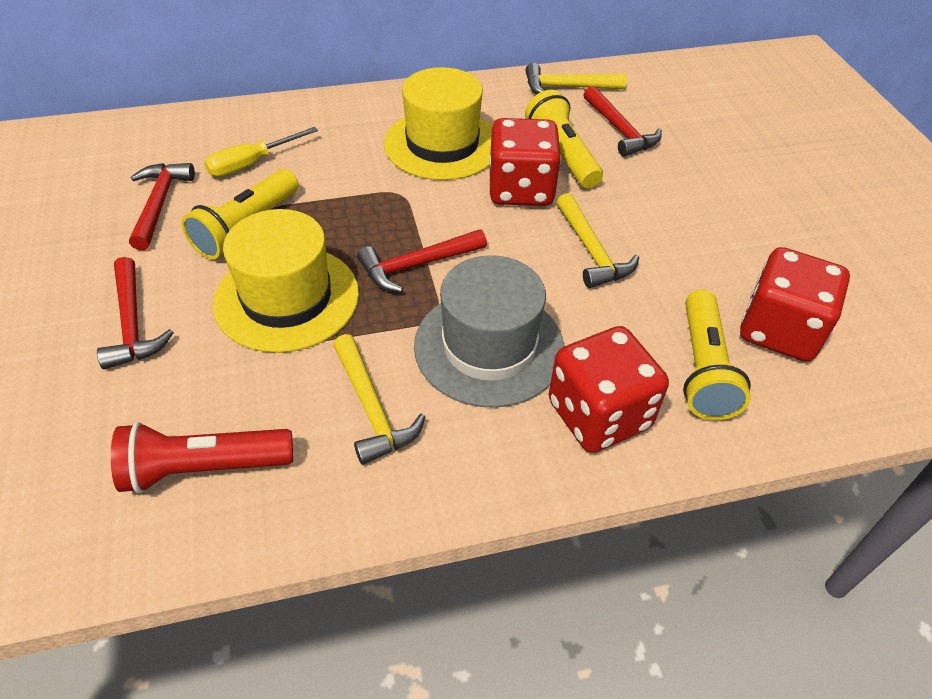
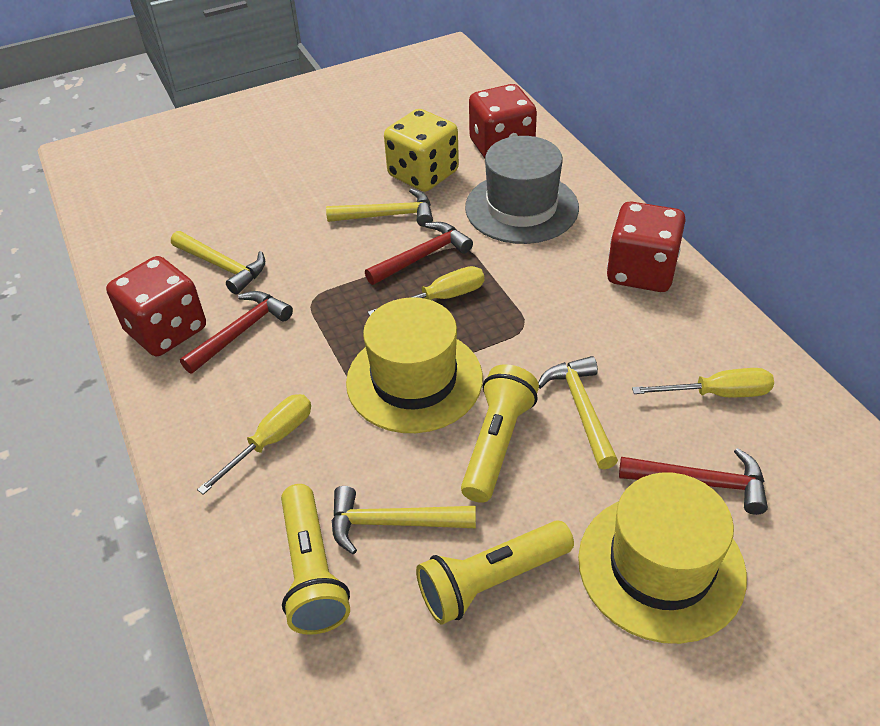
red flashlight: 1 -> 0
red hammer: 4 -> 3
yellow dice: 0 -> 1
yellow hammer: 3 -> 4
yellow screwdriver: 1 -> 3

